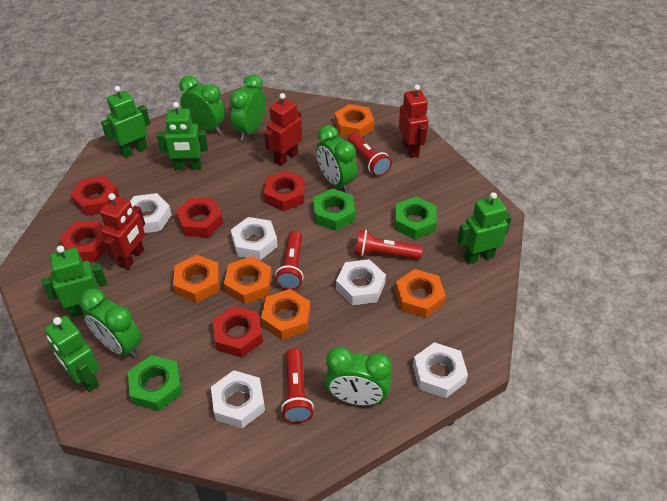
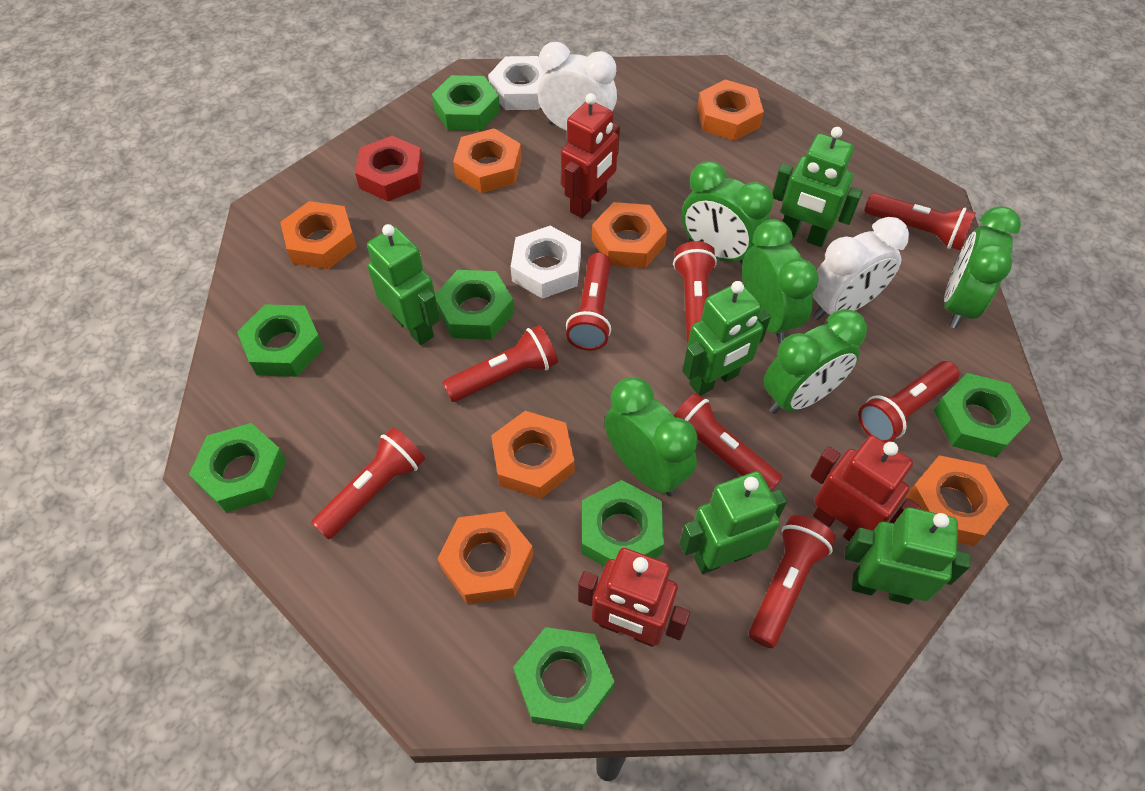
green nut: 3 -> 7
orange nut: 5 -> 7
red flashlight: 4 -> 8
red nut: 5 -> 1
white clock: 0 -> 2
white nut: 5 -> 2

